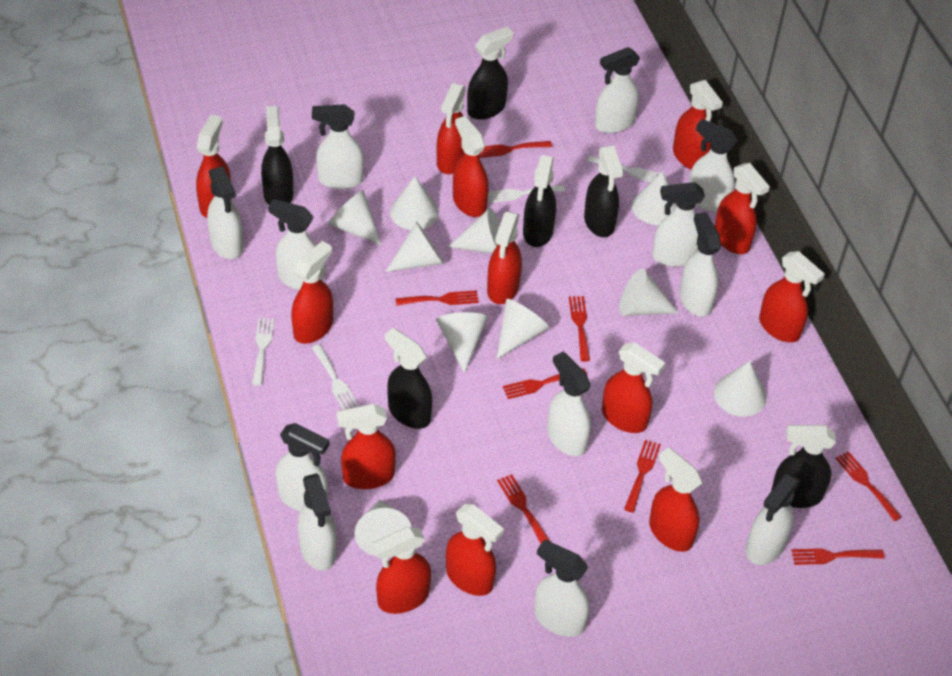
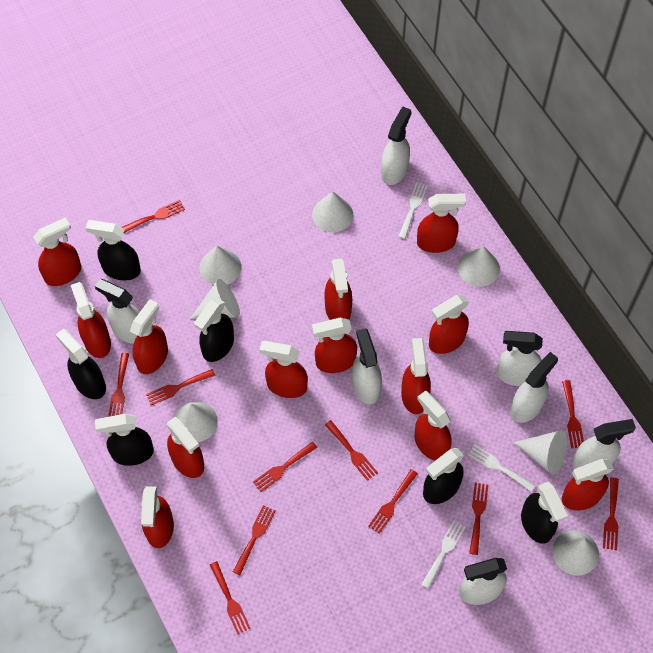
red fork: 8 -> 11
white cone: 10 -> 7
white fork: 4 -> 3
white spray bottle: 12 -> 7

